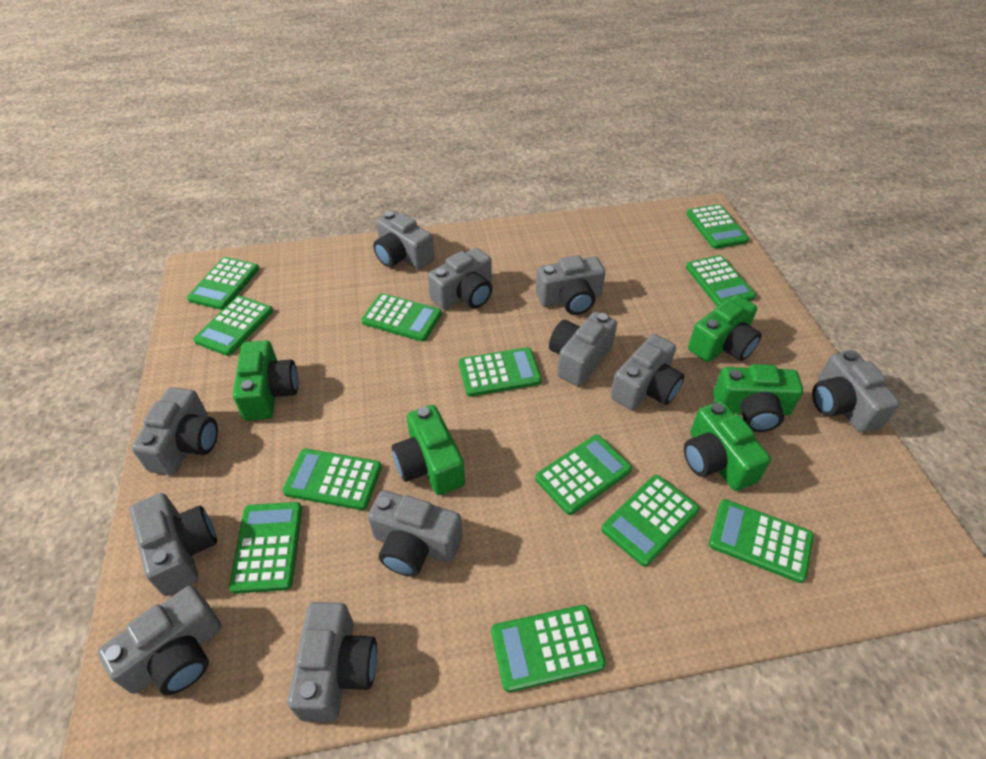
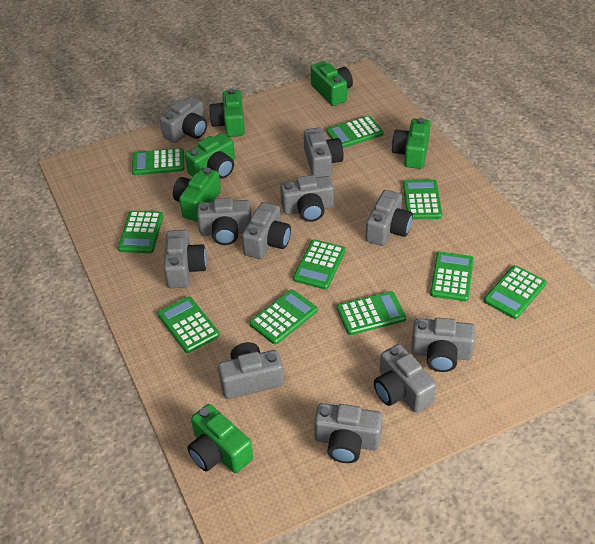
green calculator: 12 -> 10
green camera: 5 -> 6

